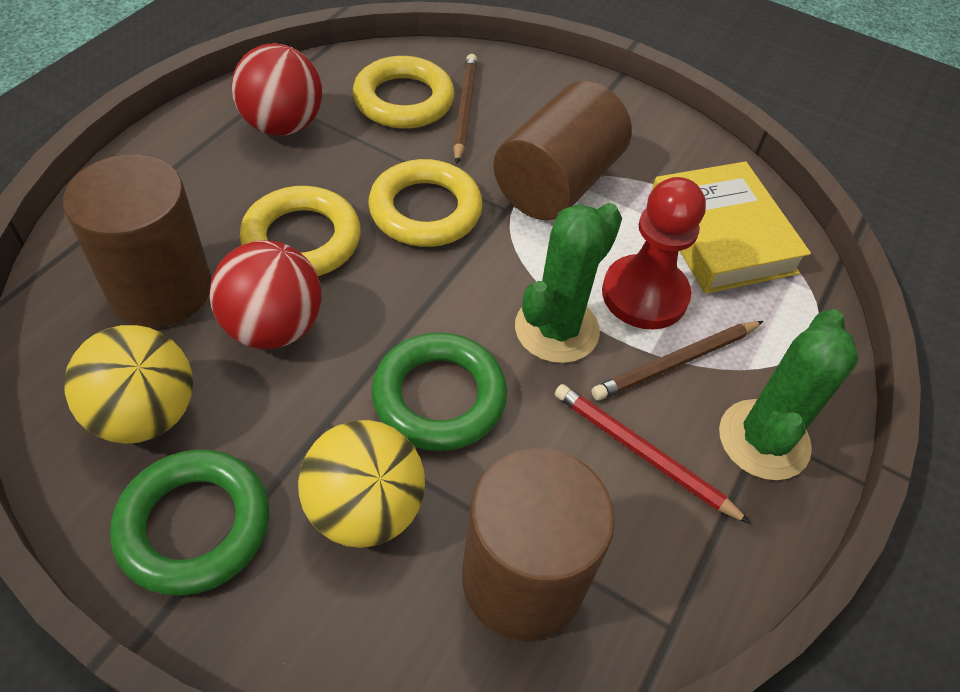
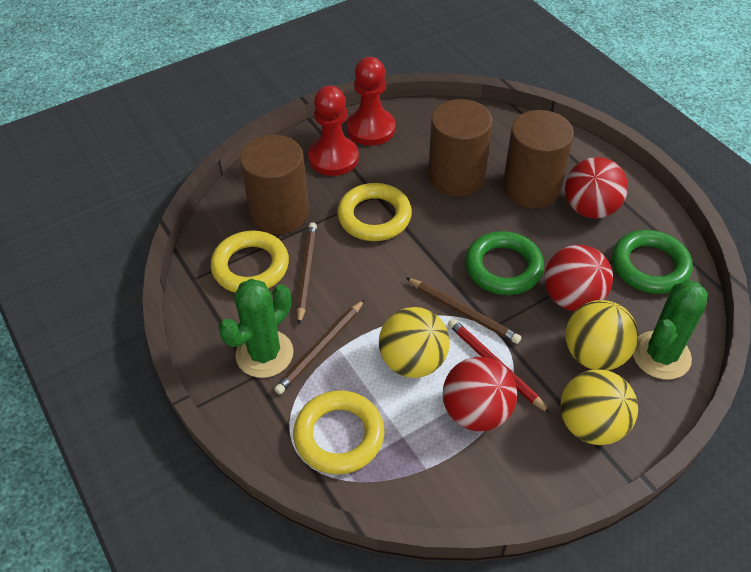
brown pencil: 2 -> 3
red ball: 2 -> 3
red pawn: 1 -> 2
yellow ball: 2 -> 3
yellow book: 1 -> 0

